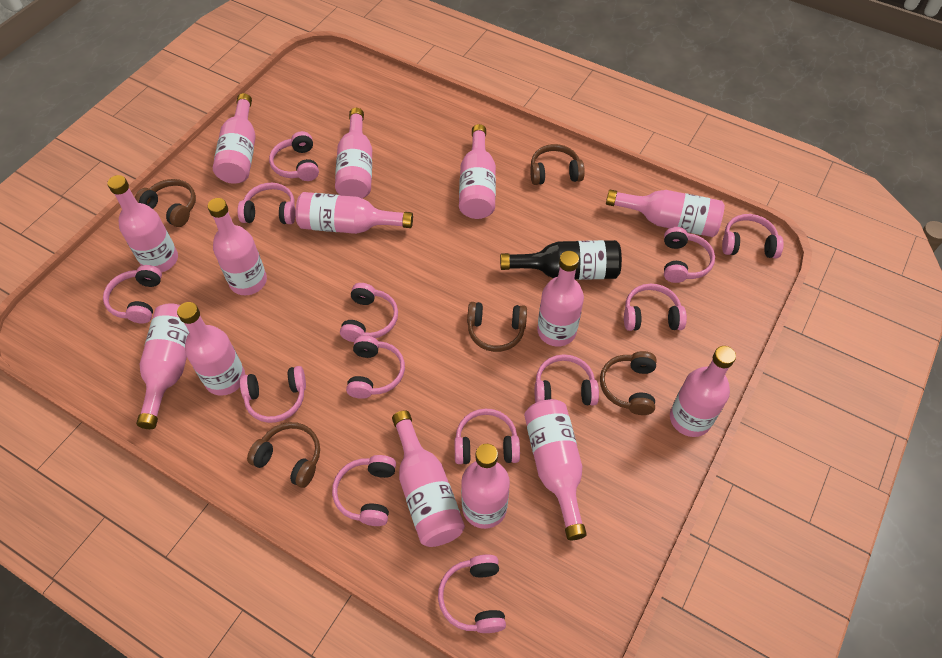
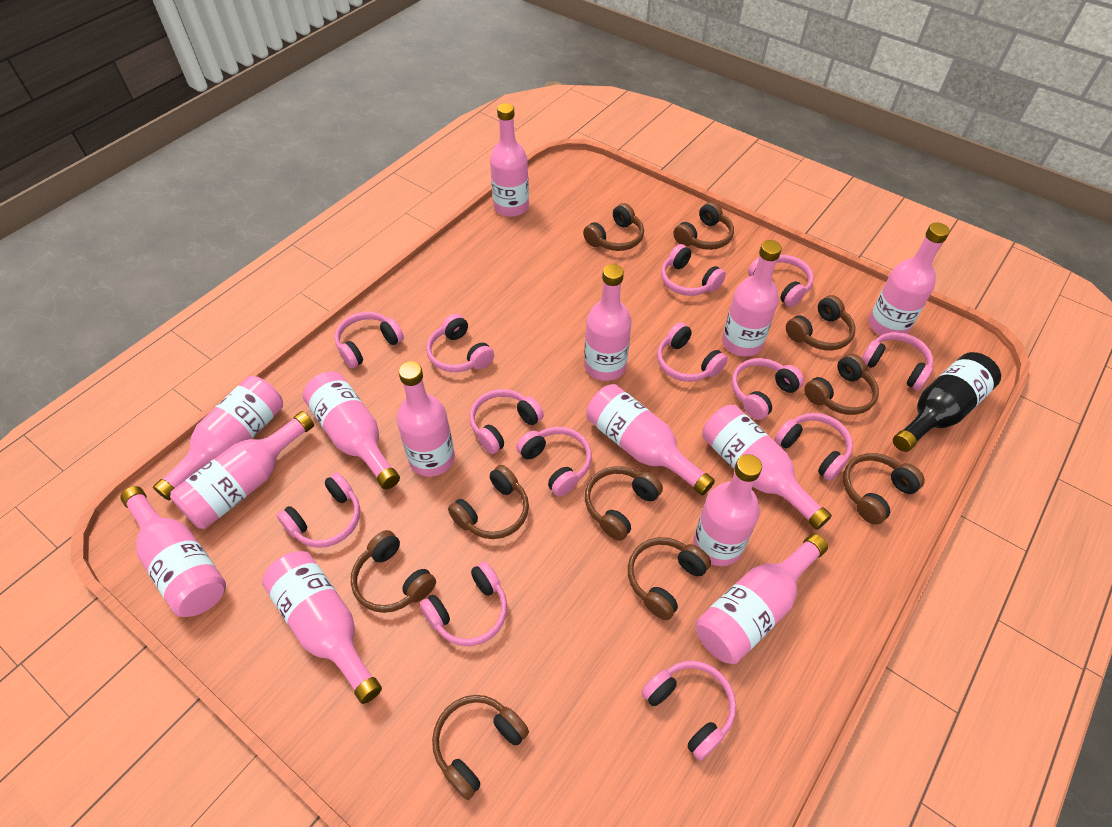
brown headphones: 5 -> 10

